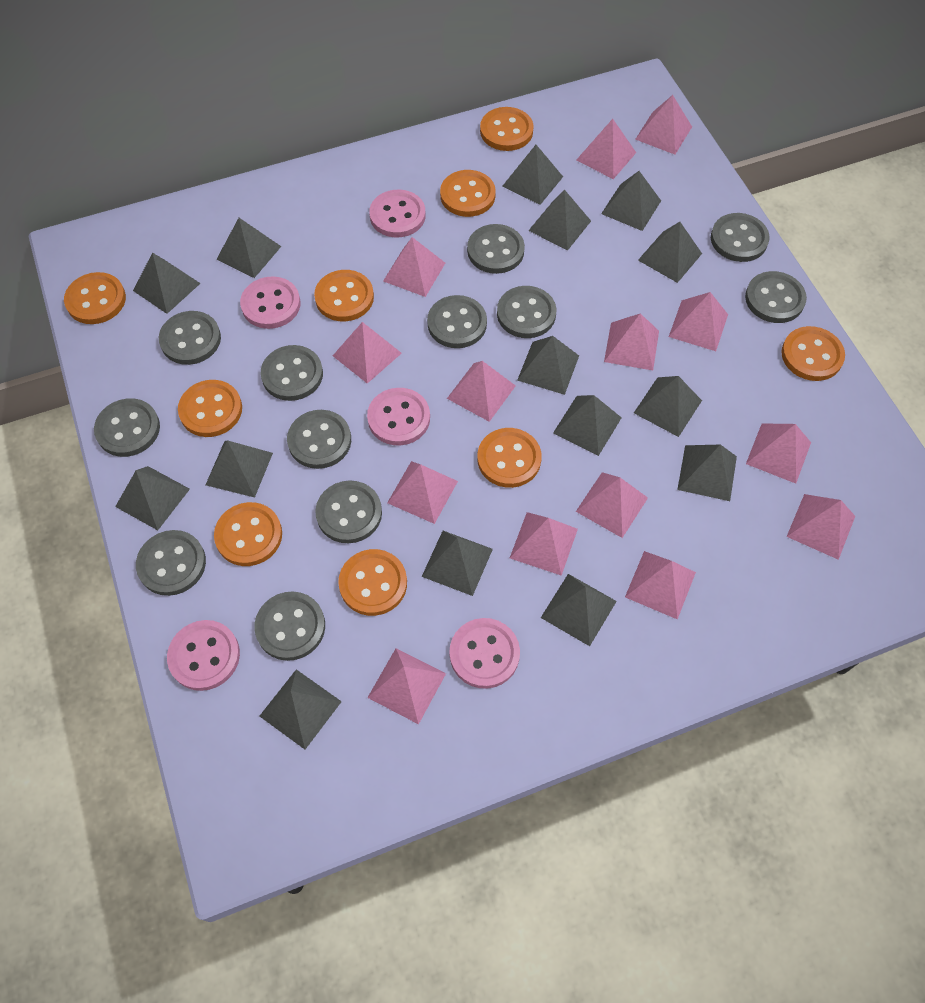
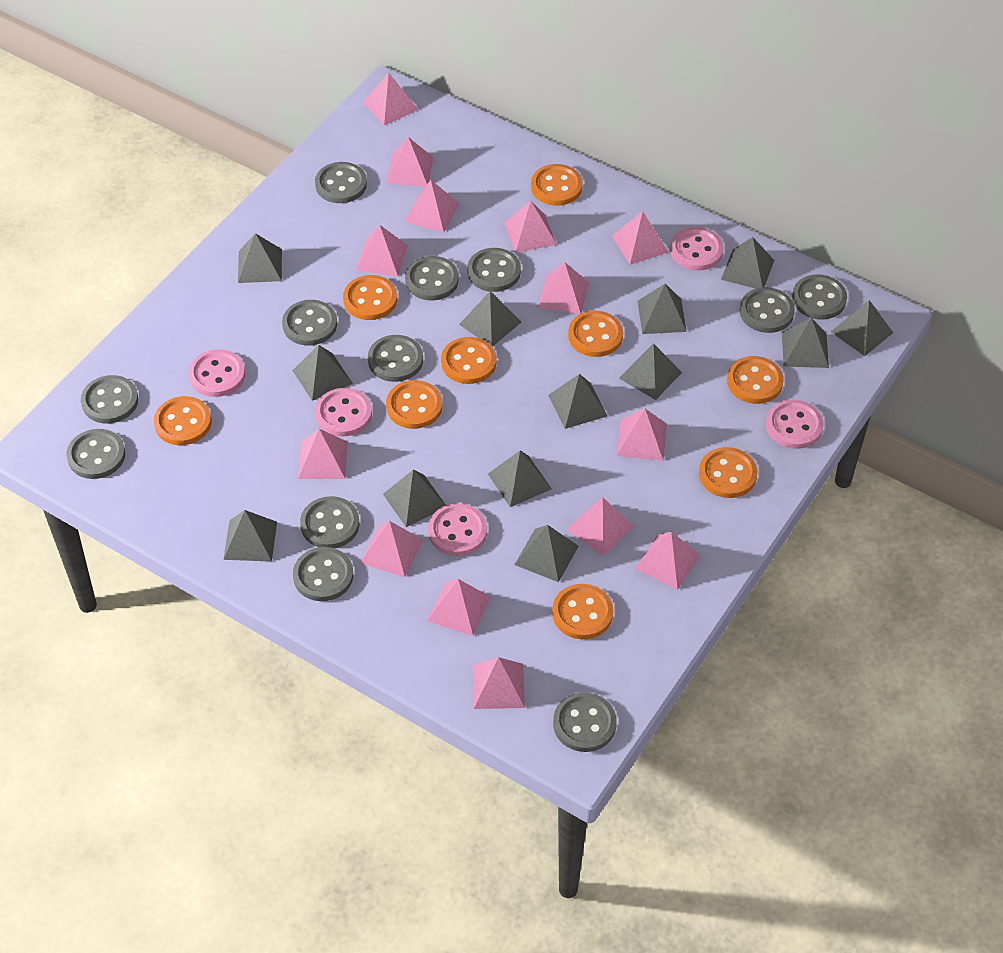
grey pyramid: 15 -> 13

